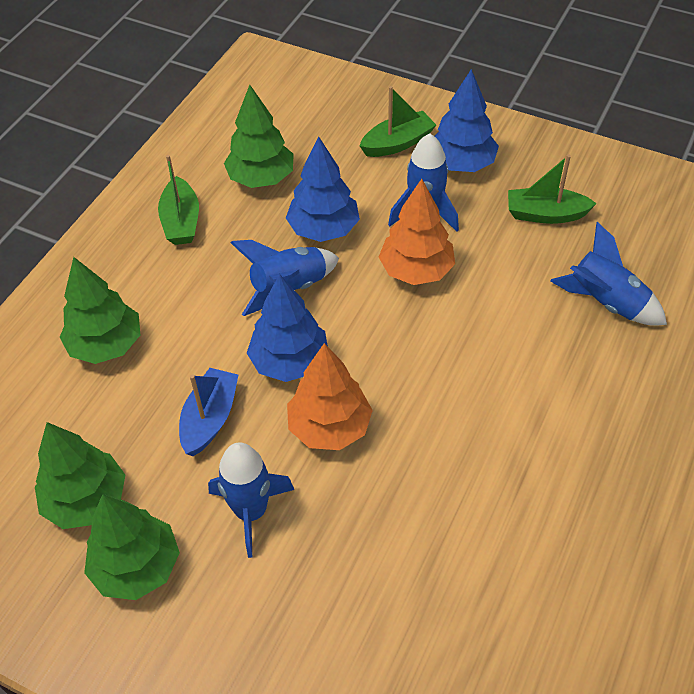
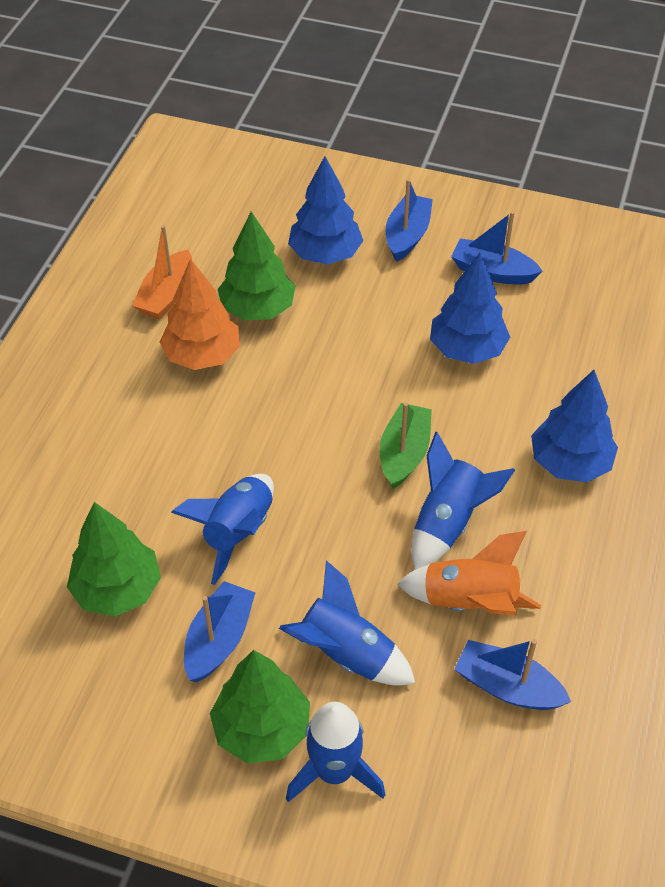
blue boat: 1 -> 4
green boat: 3 -> 1
green tree: 4 -> 3
orange boat: 0 -> 1
orange rocket: 0 -> 1
orange tree: 2 -> 1

